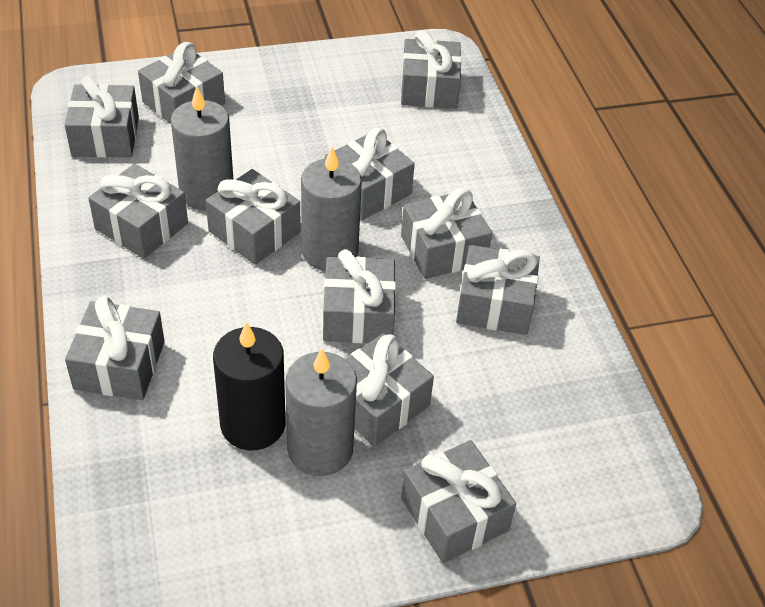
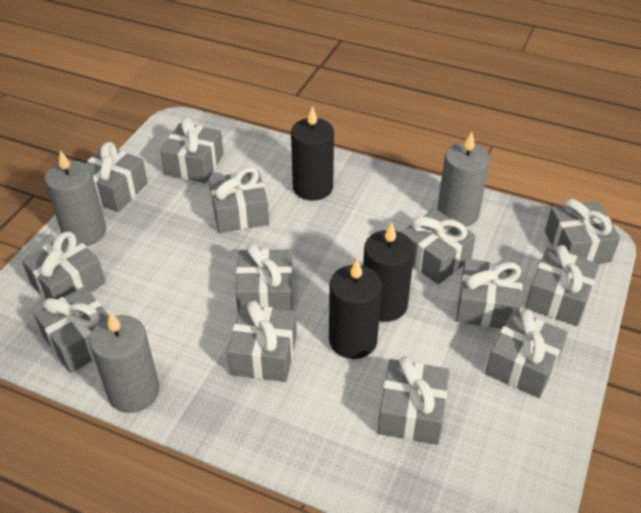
black candle: 1 -> 3
grey gift: 12 -> 13

